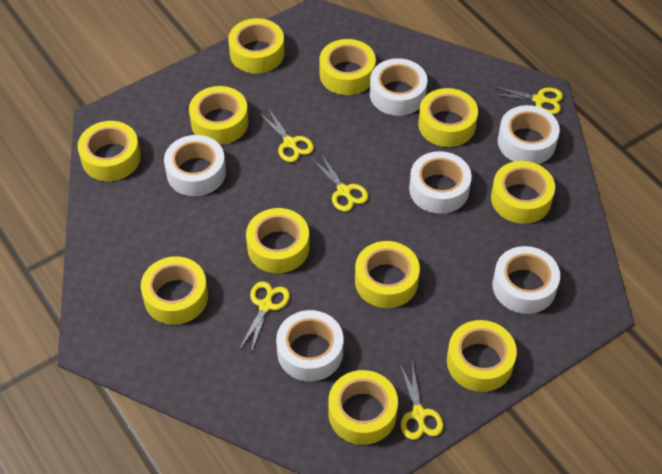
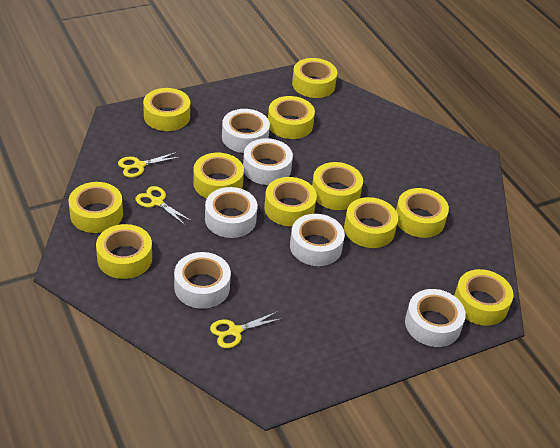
yellow scissors: 5 -> 3

